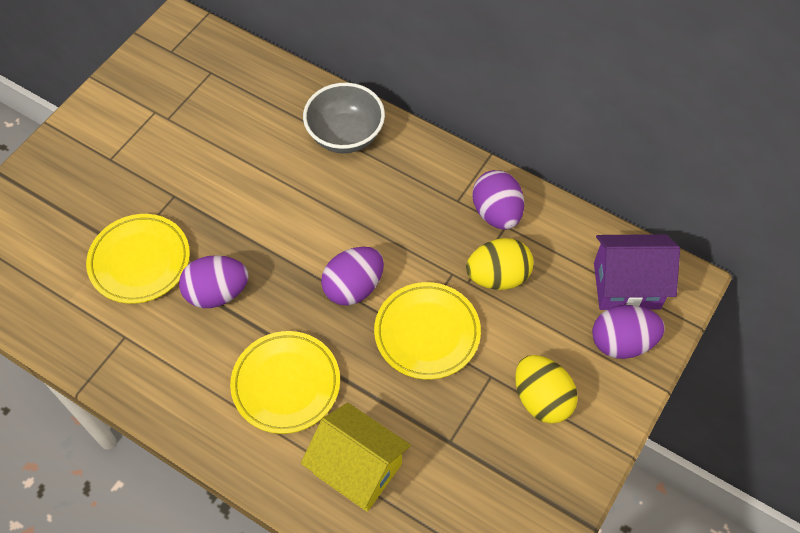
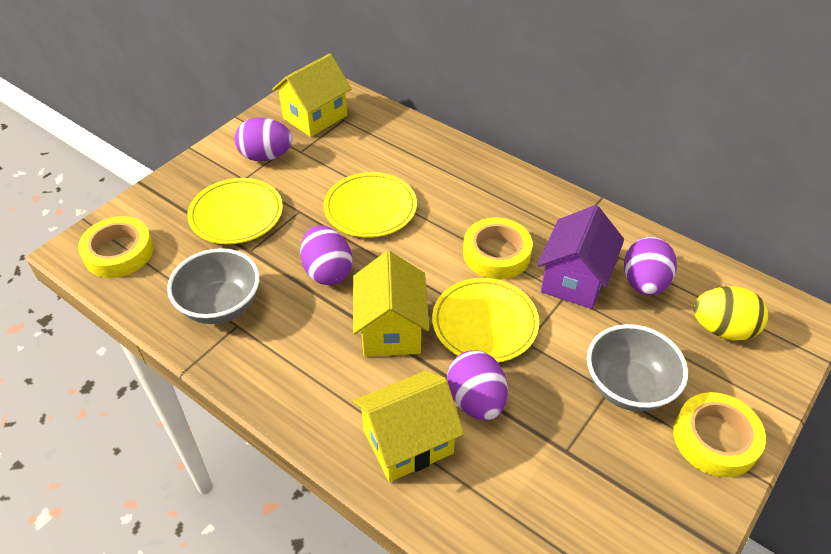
grey bowl: 1 -> 2
yellow egg: 2 -> 1
yellow house: 1 -> 3
yellow tape: 0 -> 3

